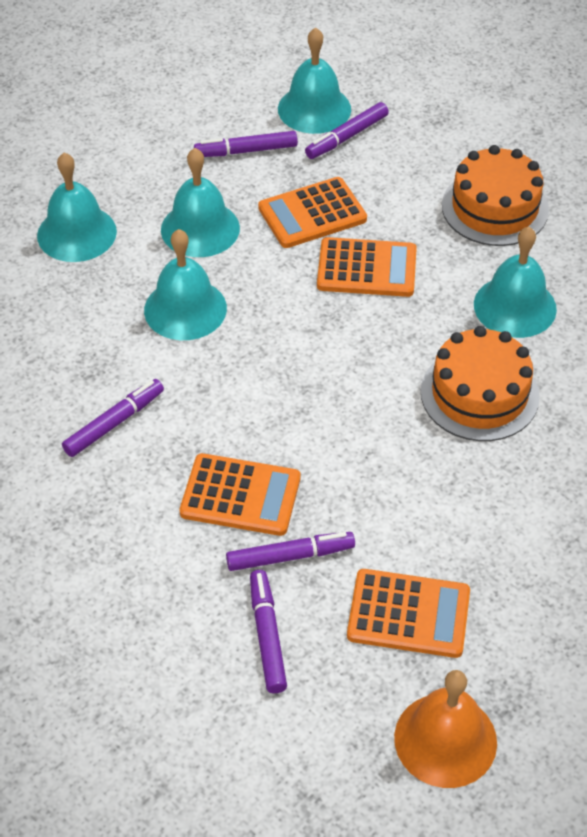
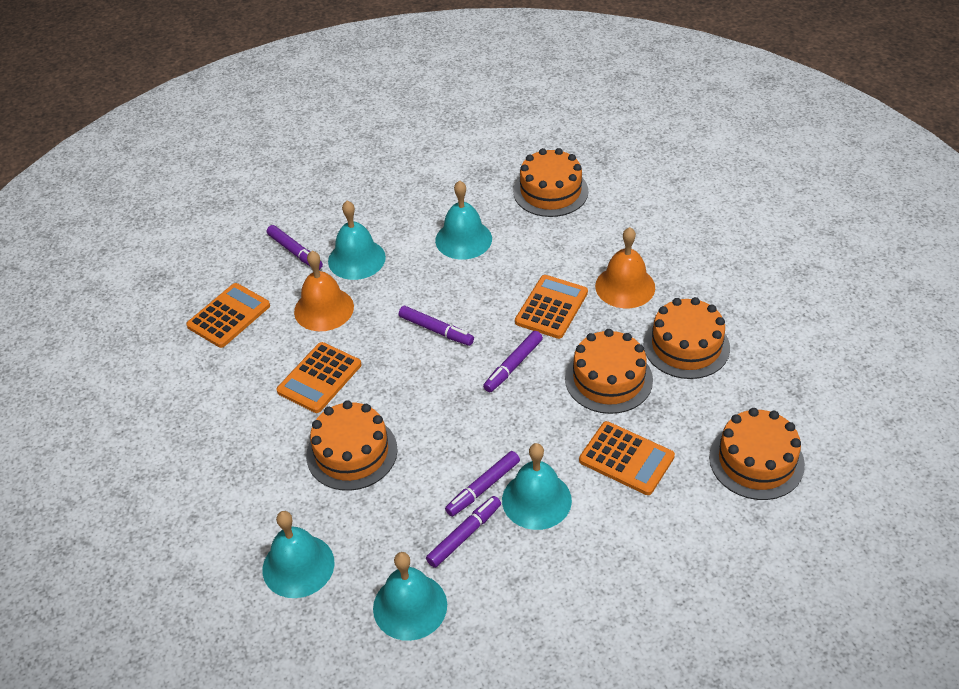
orange bell: 1 -> 2
orange cake: 2 -> 5

